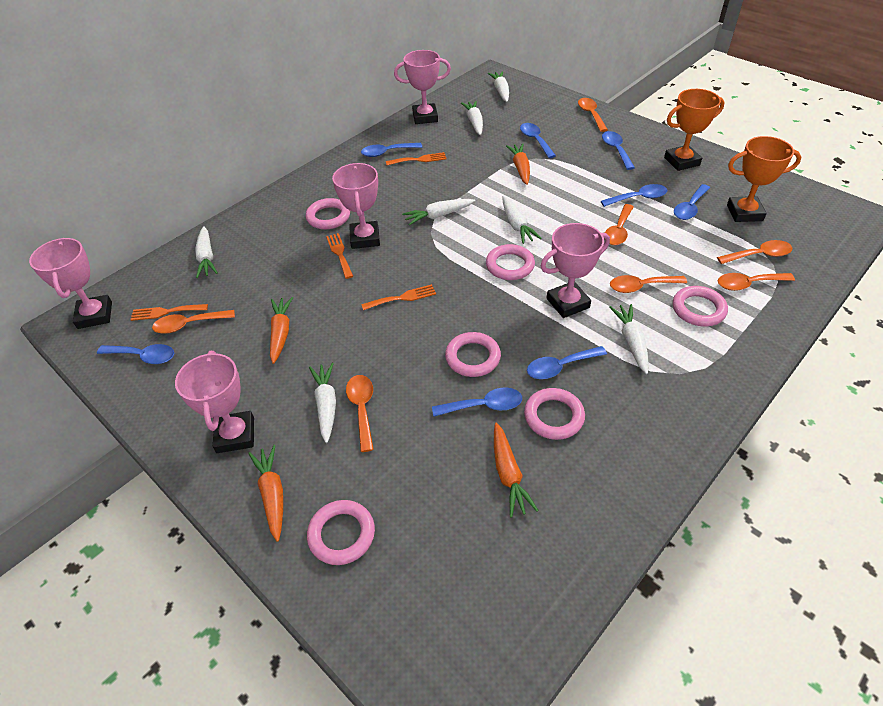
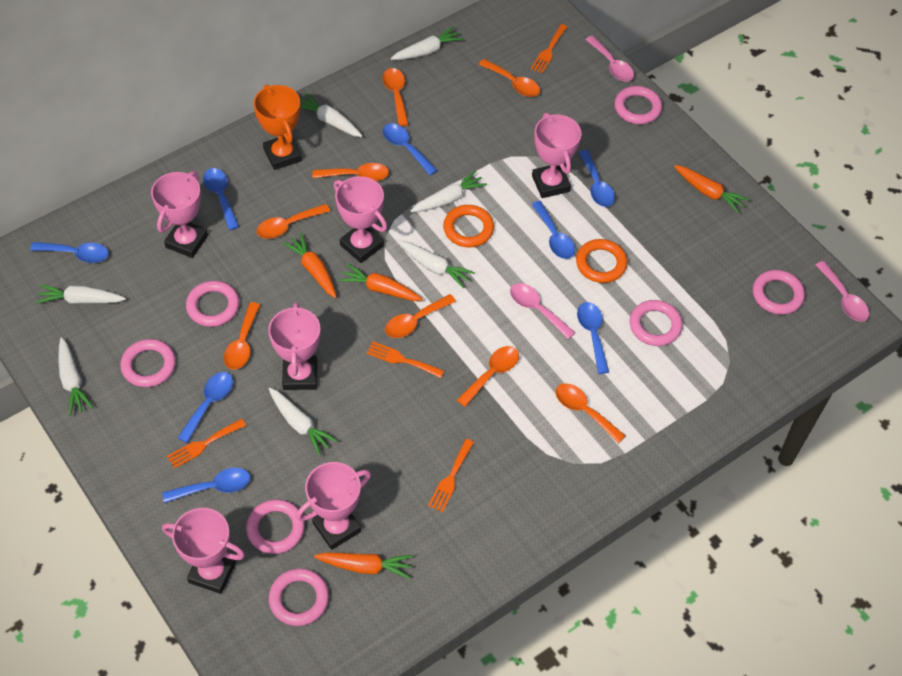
orange ring: 0 -> 2
orange spoon: 7 -> 8
orange trophy: 2 -> 1
pink ring: 6 -> 7
pink spoon: 0 -> 3
pink trophy: 5 -> 6

